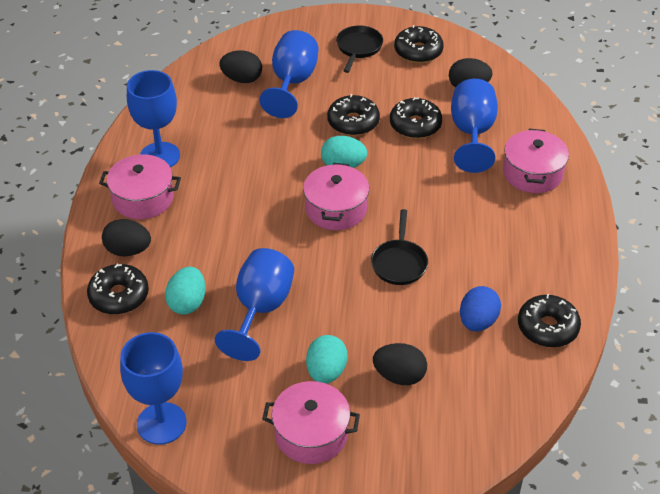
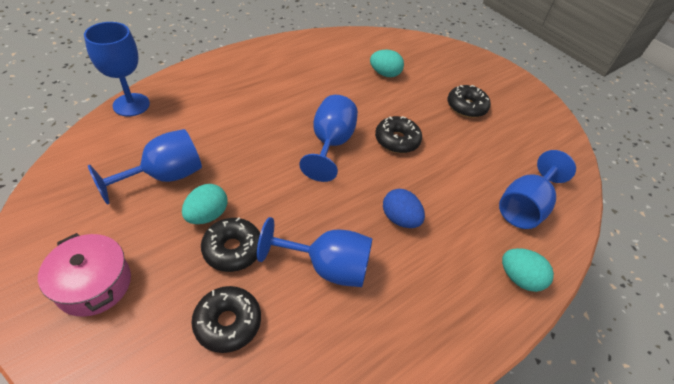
black donut: 5 -> 4
black egg: 4 -> 0
black pan: 2 -> 0
pink pot: 4 -> 1

